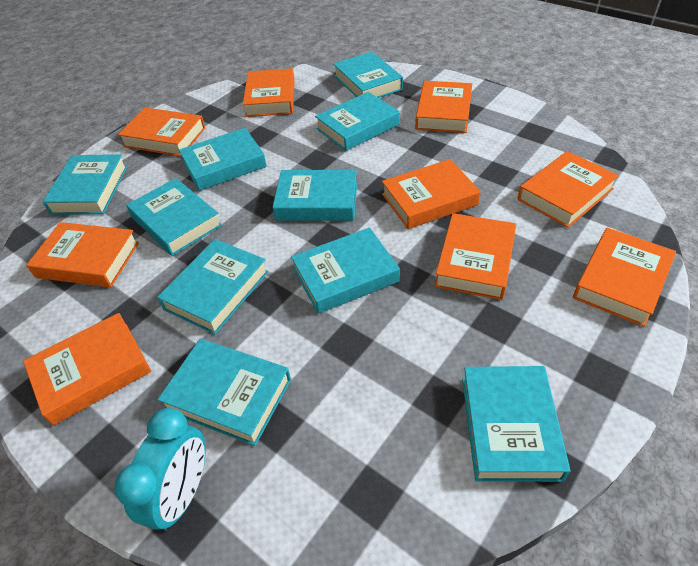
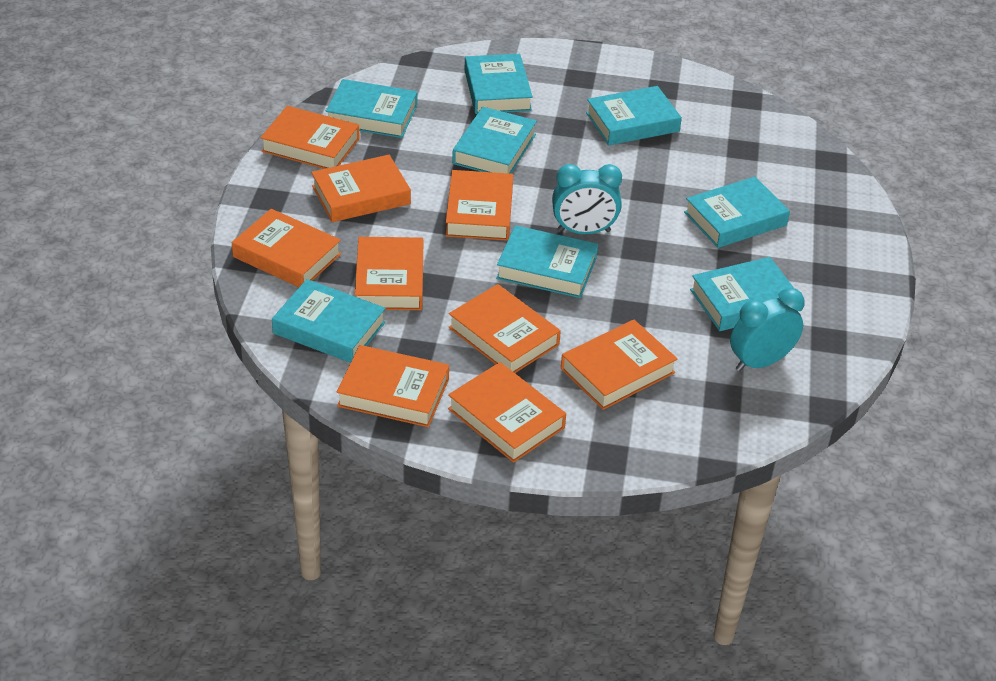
turquoise book: 10 -> 8
turquoise clock: 1 -> 2

